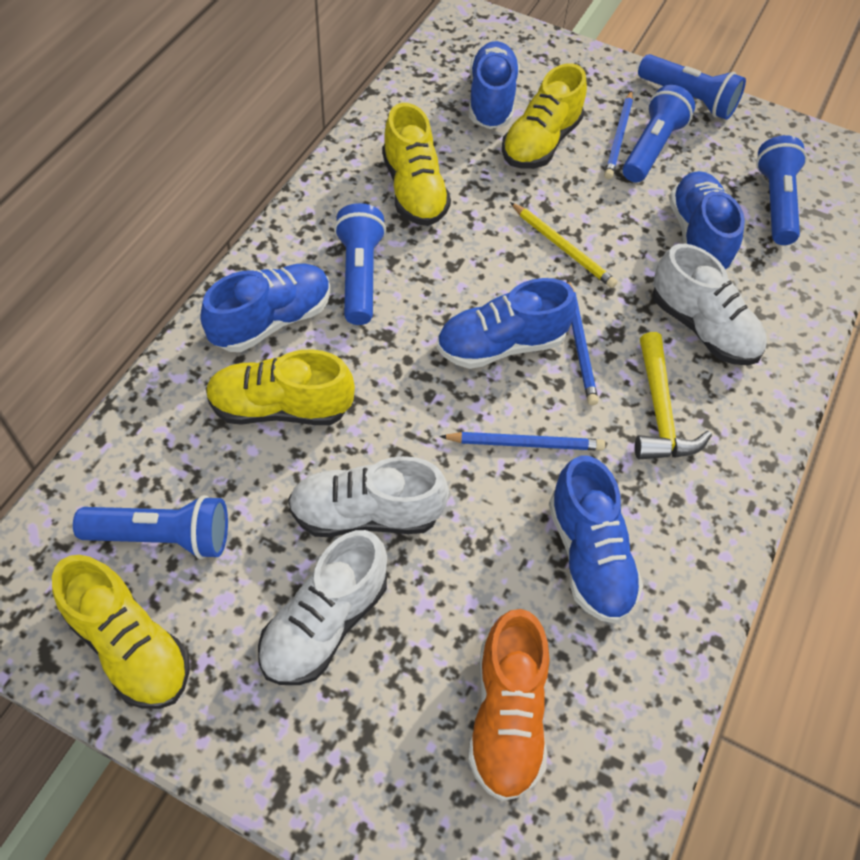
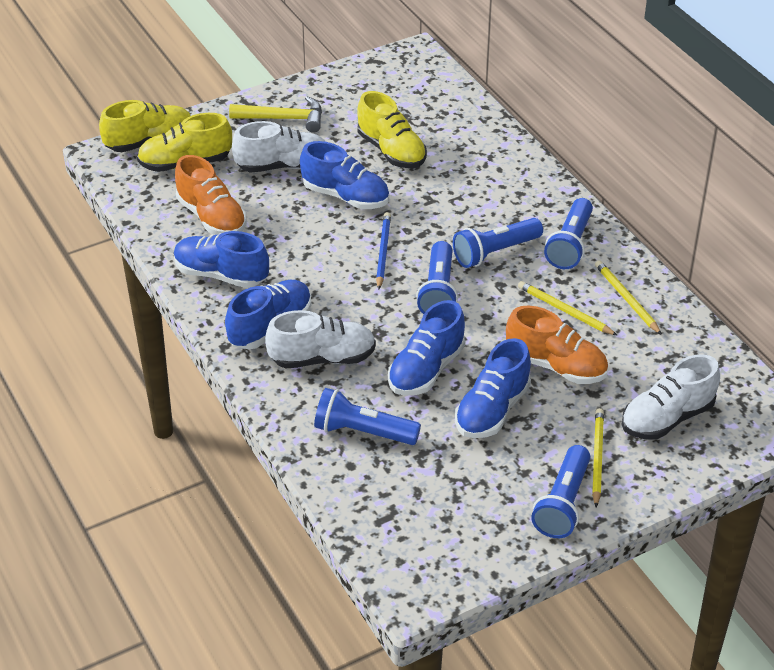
blue pencil: 3 -> 1
orange shoe: 1 -> 2
yellow pencil: 1 -> 3
yellow shoe: 4 -> 3

